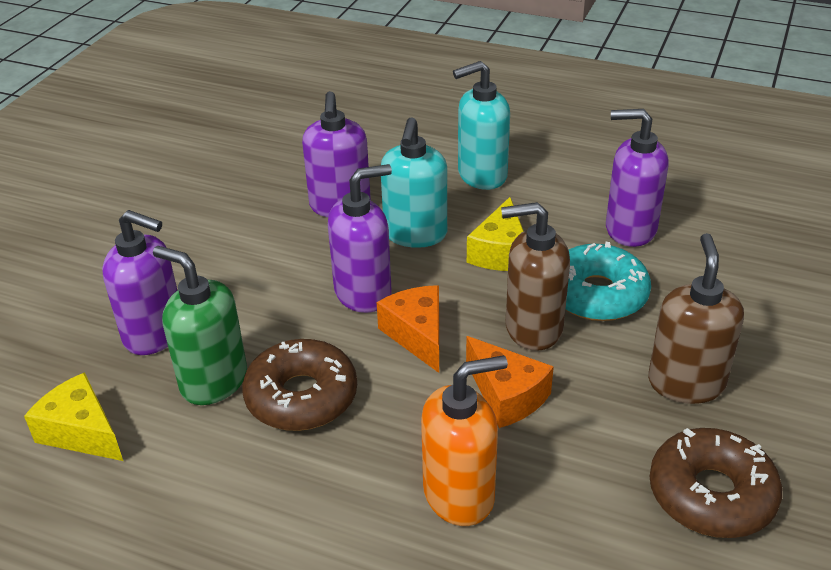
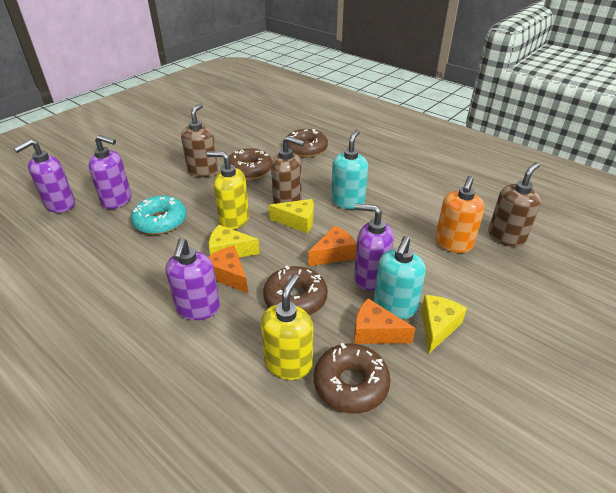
brown donut: 2 -> 4
brown soap dispenser: 2 -> 3
green soap dispenser: 1 -> 0
orange cheese: 2 -> 3
yellow cheese: 2 -> 3
yellow soap dispenser: 0 -> 2

